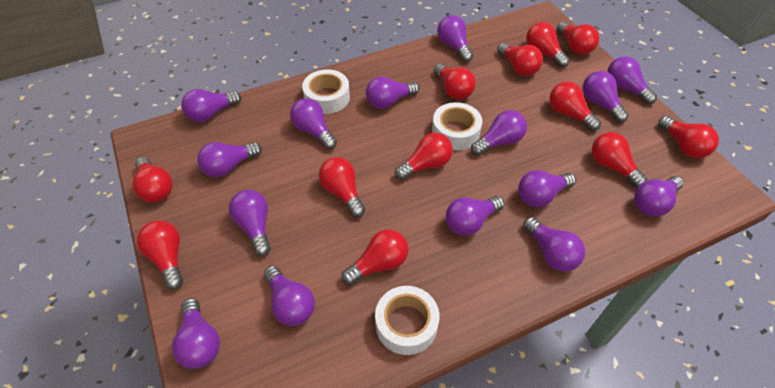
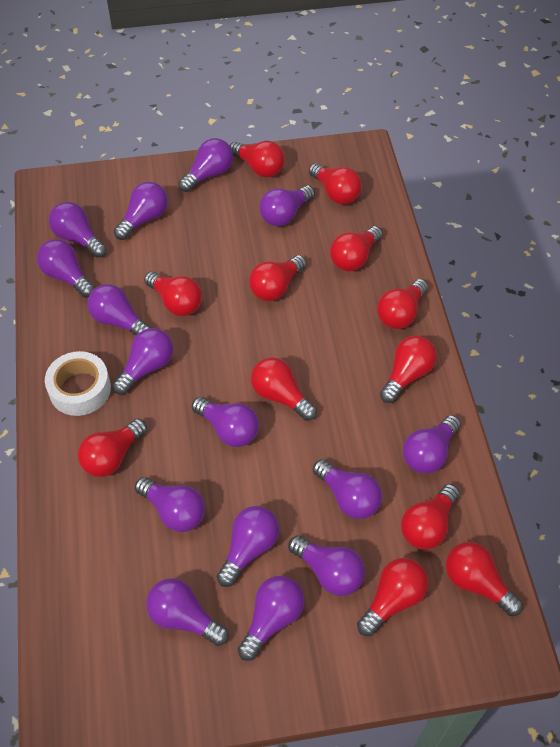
white tape: 3 -> 1

